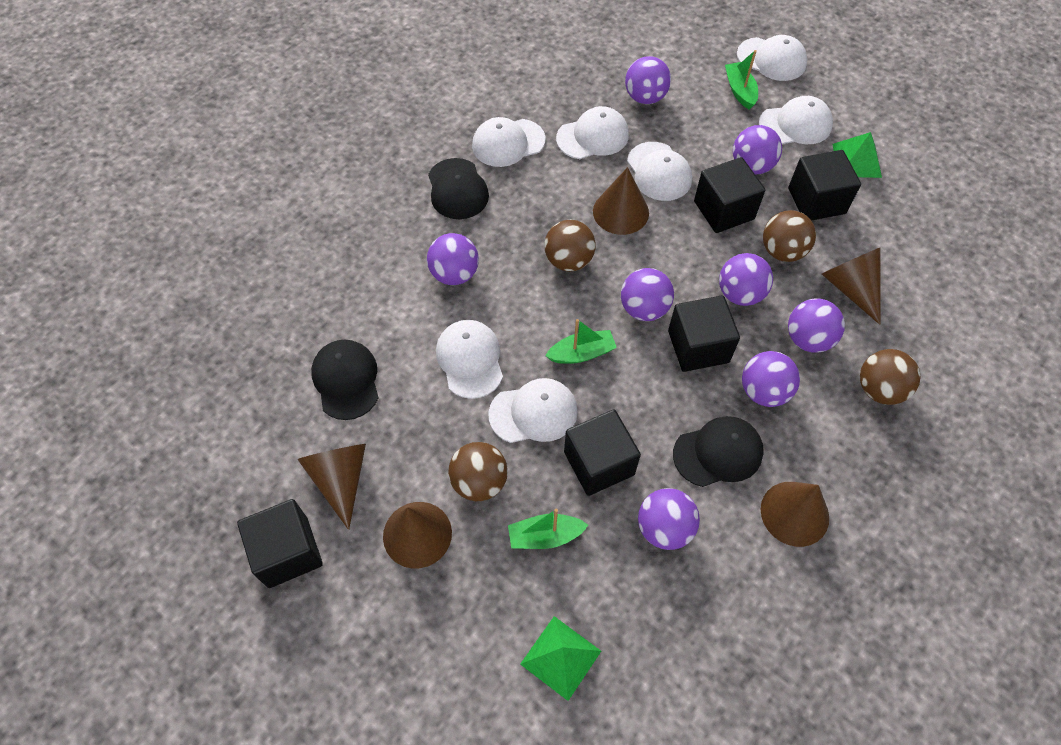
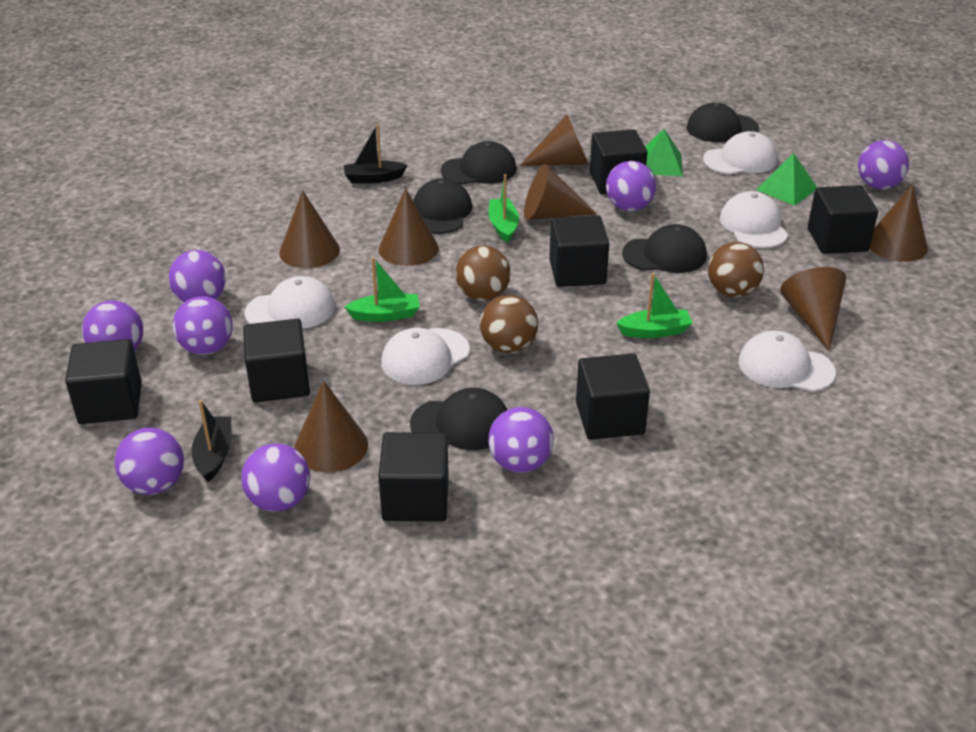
black boat: 0 -> 2
black cap: 3 -> 5
black cube: 5 -> 7
brown ball: 4 -> 3
brown cone: 5 -> 7
white cap: 7 -> 5

